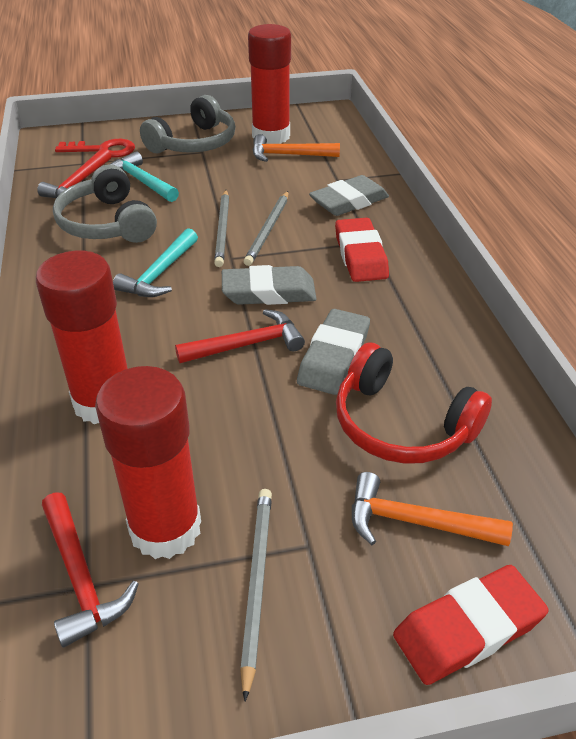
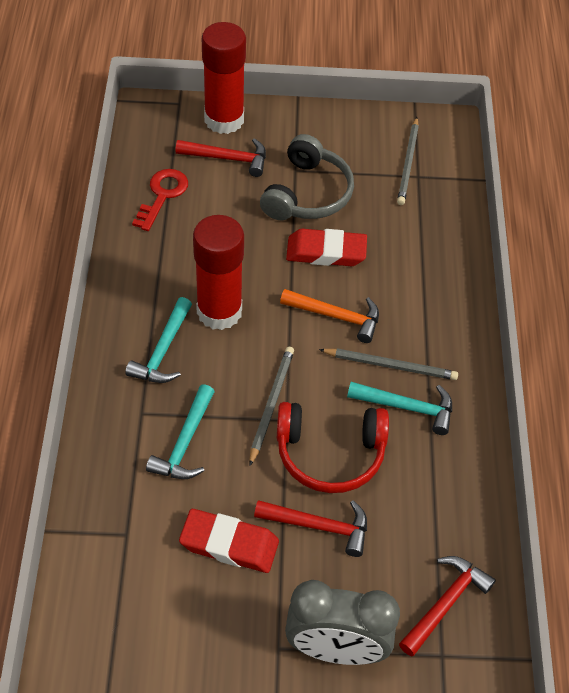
grey clock: 0 -> 1
grey eraser: 3 -> 0
grey headphones: 2 -> 1
orange hammer: 2 -> 1
red glue stick: 3 -> 2
turquoise hammer: 2 -> 3

